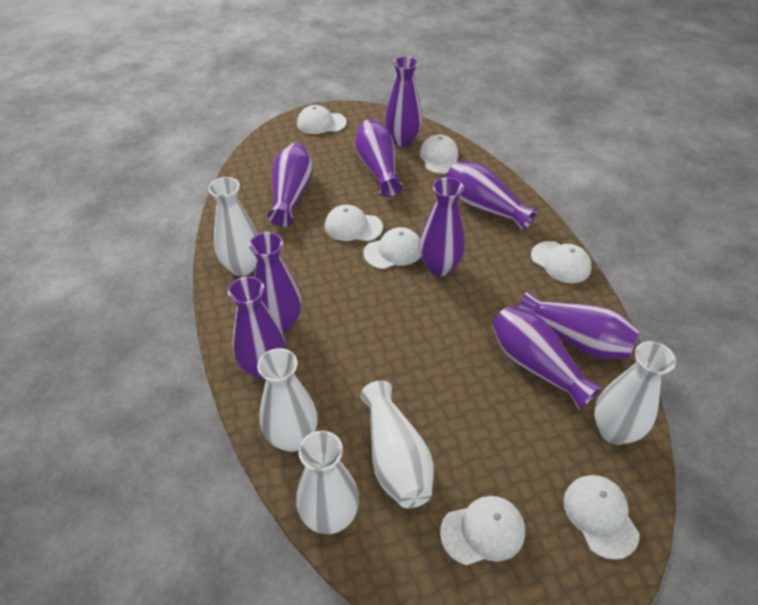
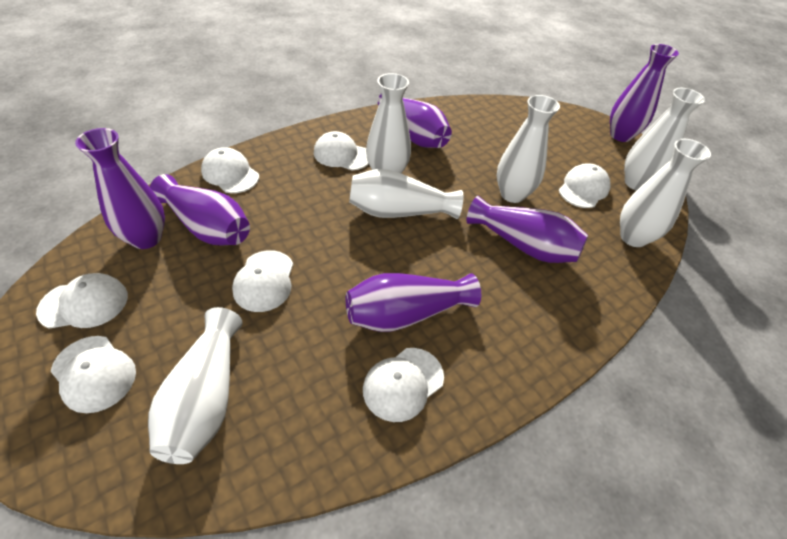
purple vase: 9 -> 6
white vase: 5 -> 6

